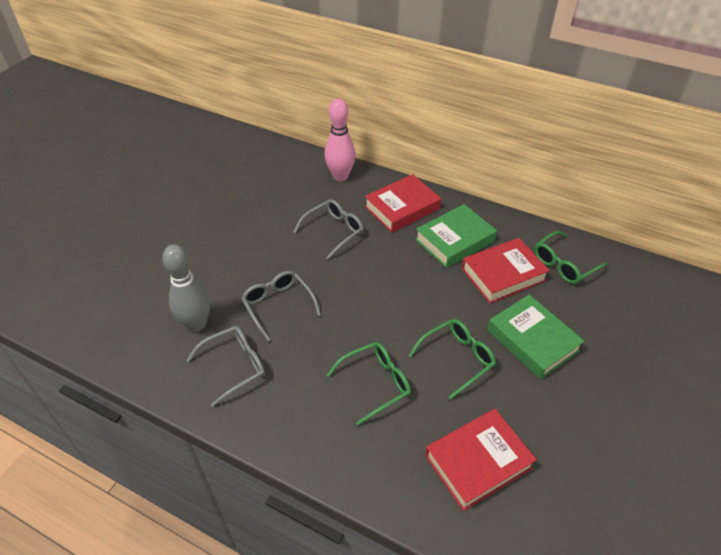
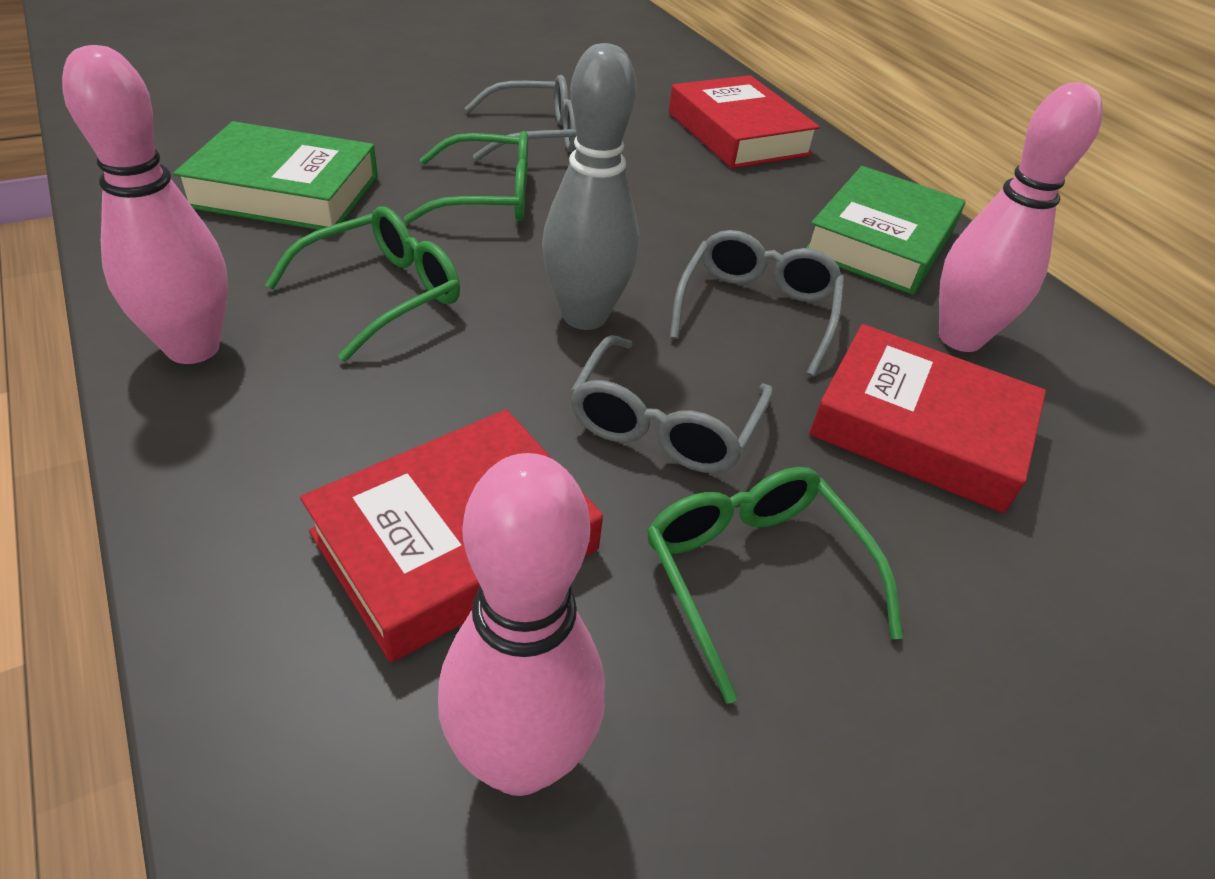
pink bowling pin: 1 -> 3

